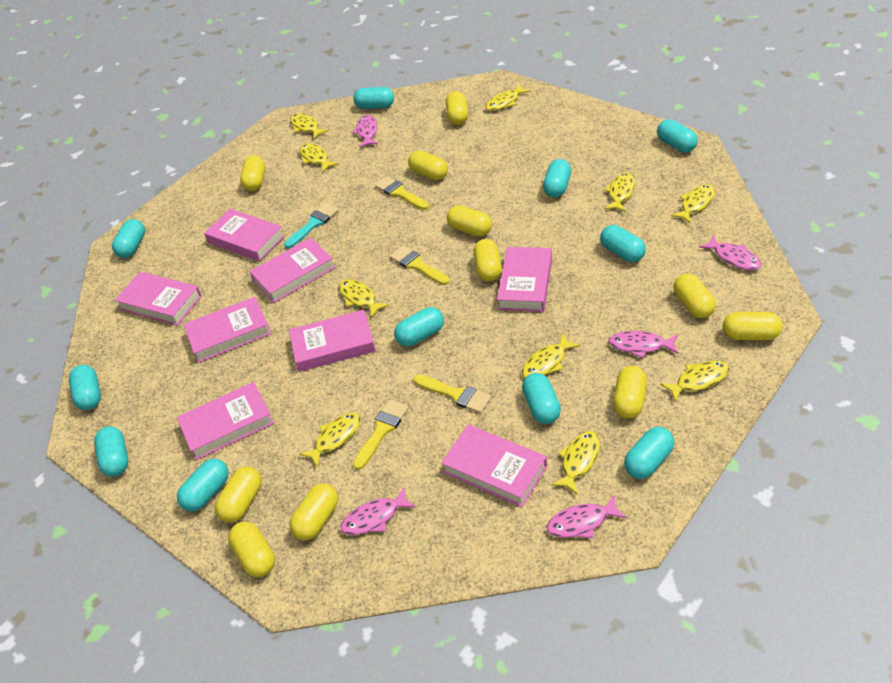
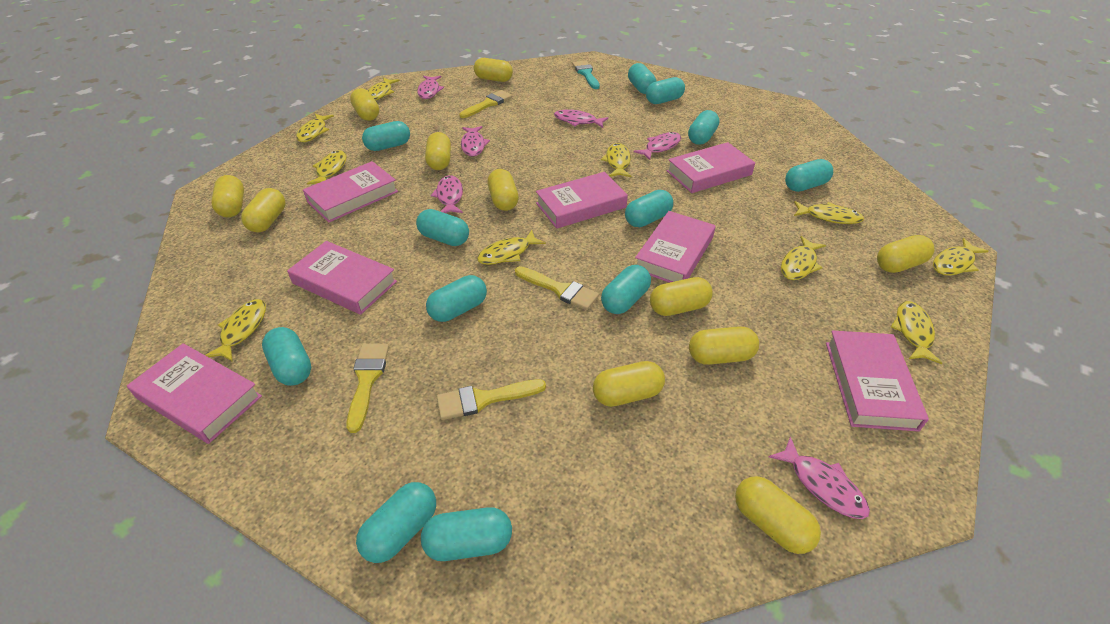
pink book: 8 -> 7
pink fish: 5 -> 6
turquoise capsule: 11 -> 12

